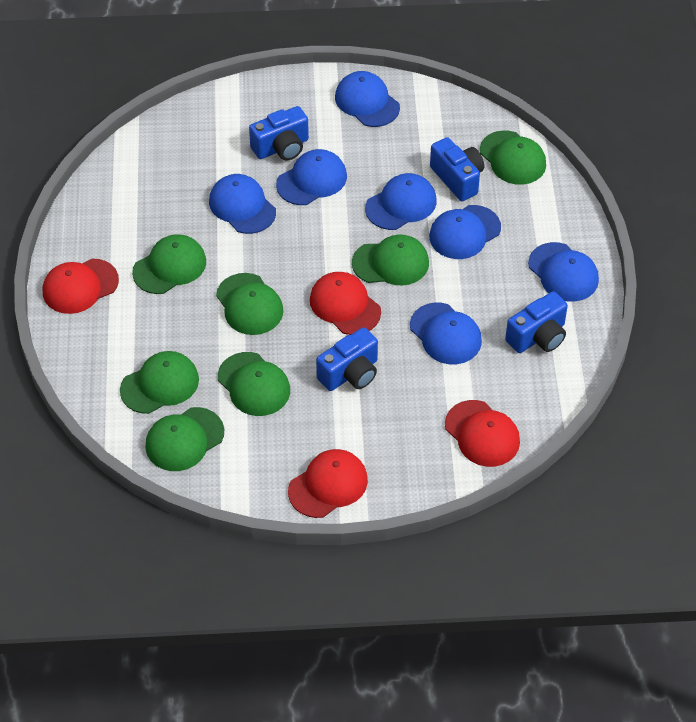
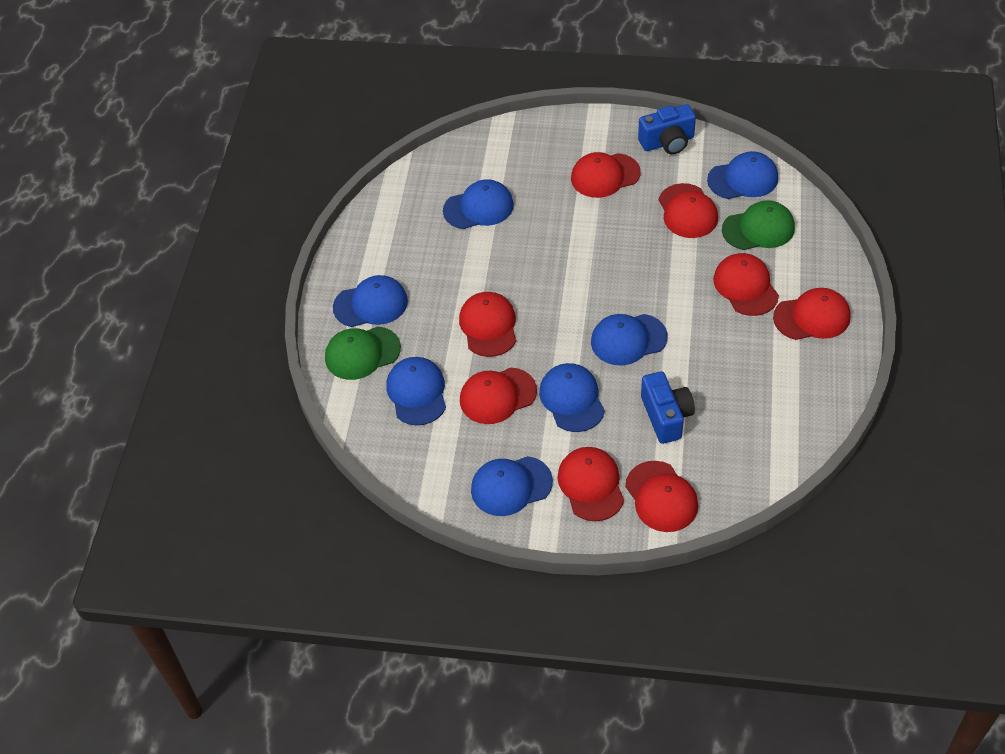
blue camera: 4 -> 2
green cap: 7 -> 2
red cap: 4 -> 8

